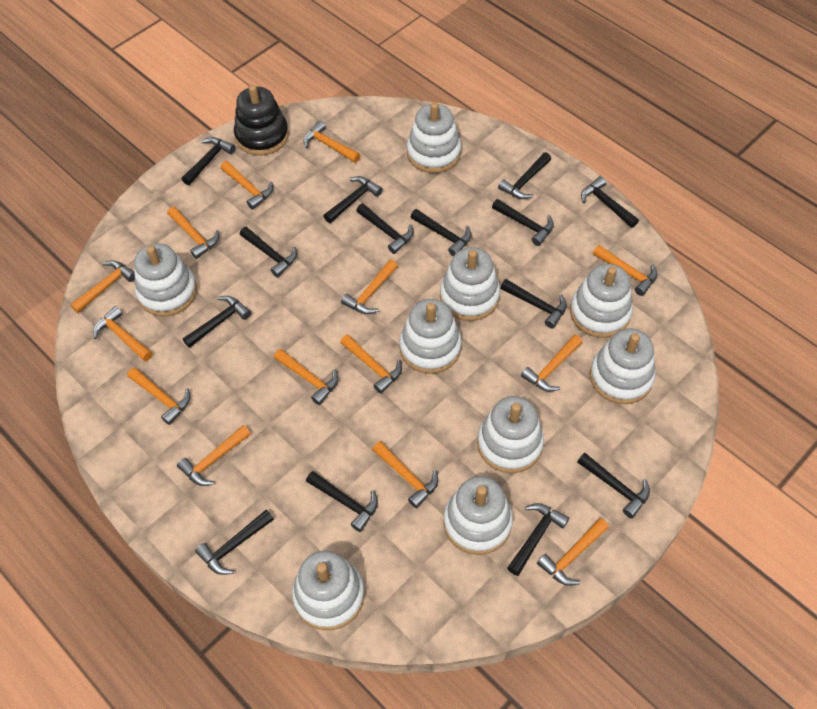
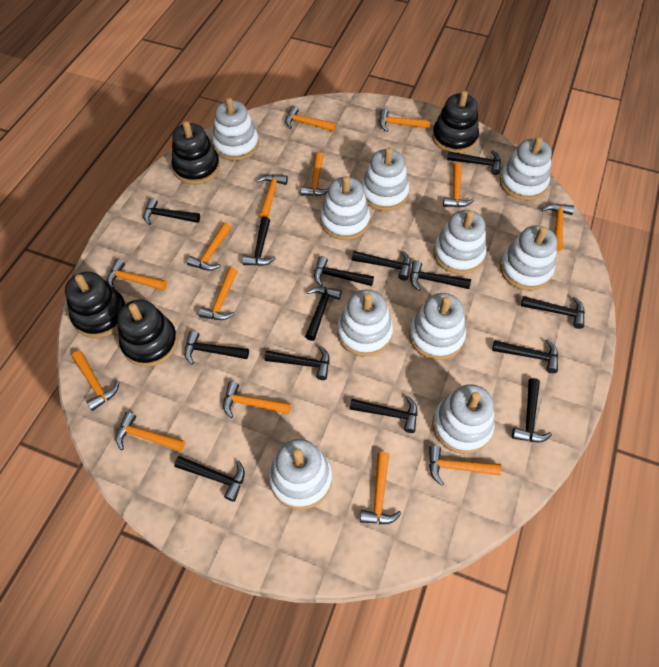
black stacking toy: 1 -> 4
white stacking toy: 9 -> 10

